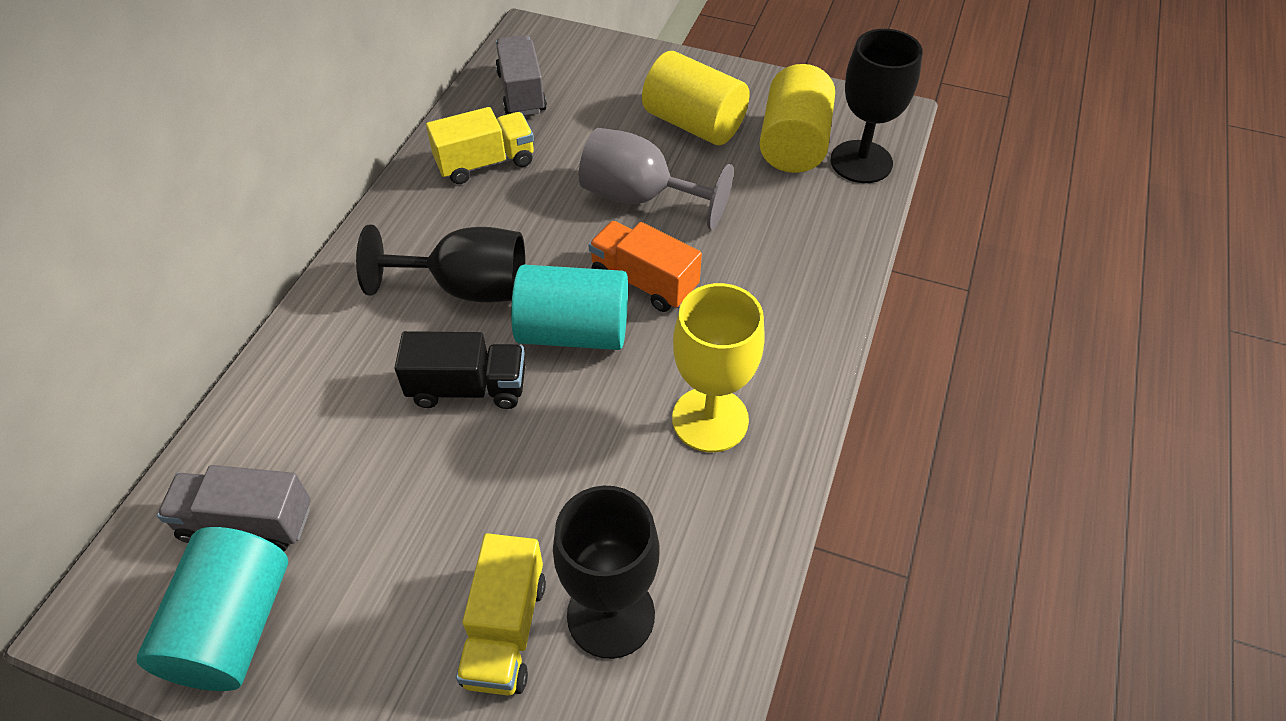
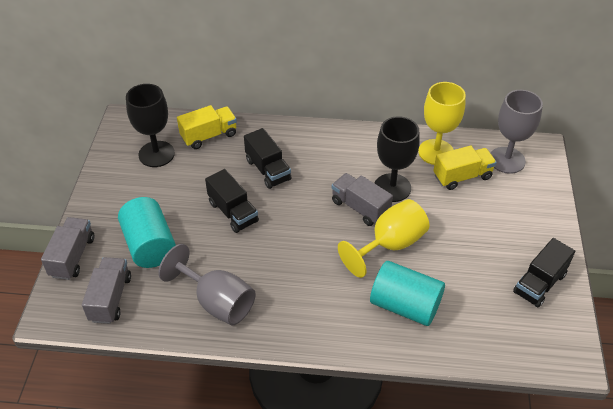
black goblet: 3 -> 2
black truck: 1 -> 3
grey goblet: 1 -> 2
grey truck: 2 -> 3
orange truck: 1 -> 0
yellow cylinder: 2 -> 0
yellow goblet: 1 -> 2

